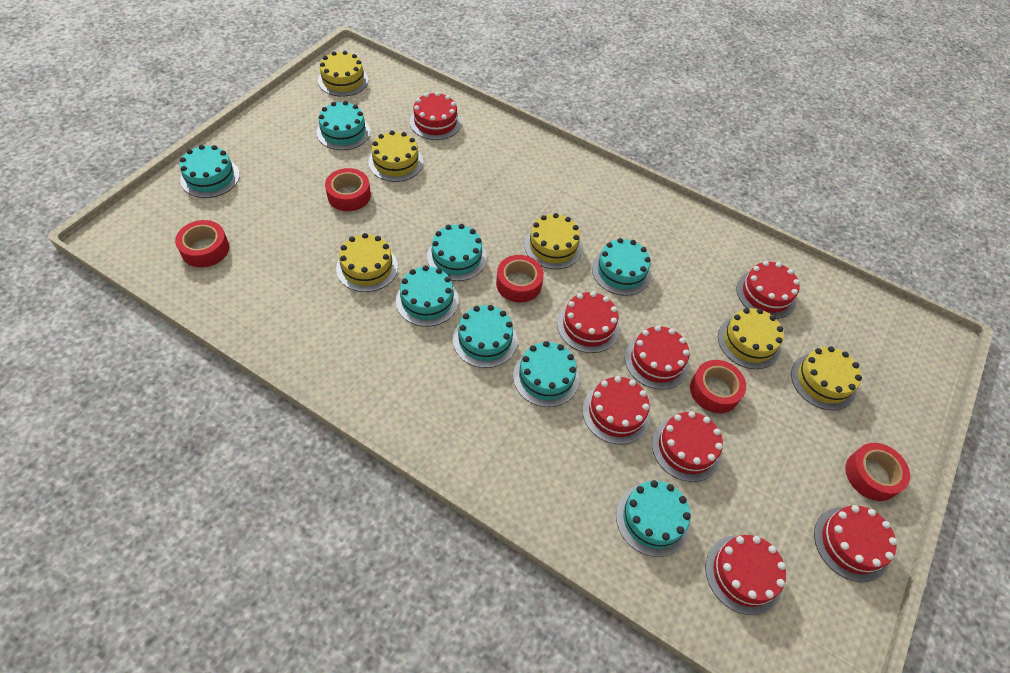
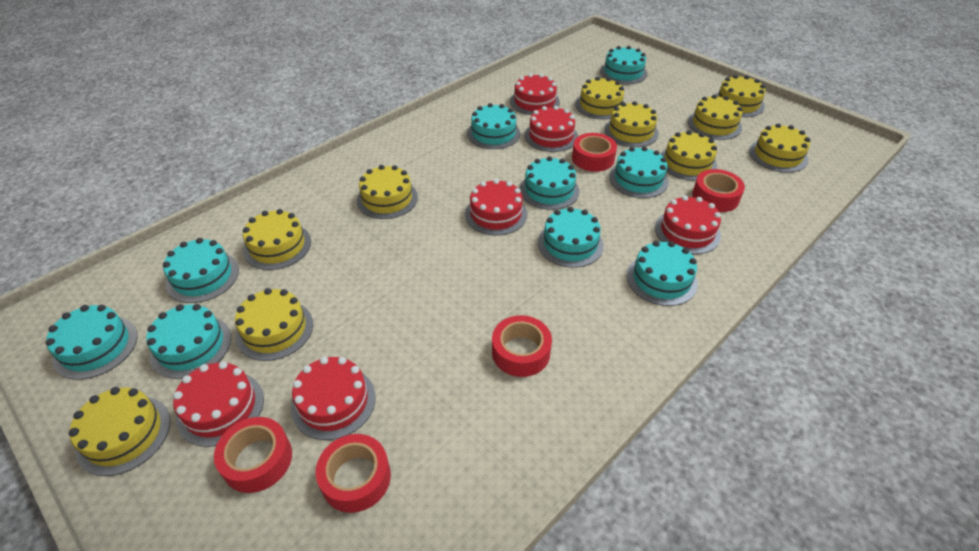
red cake: 8 -> 6
turquoise cake: 8 -> 9
yellow cake: 6 -> 10

